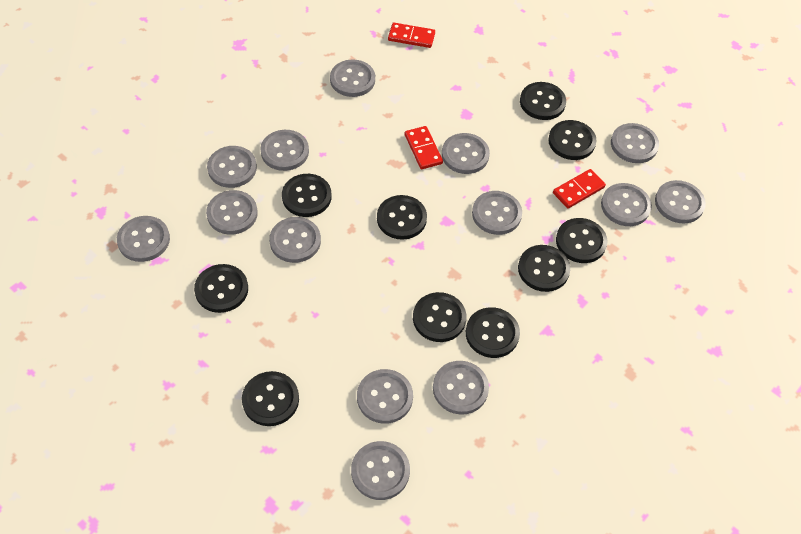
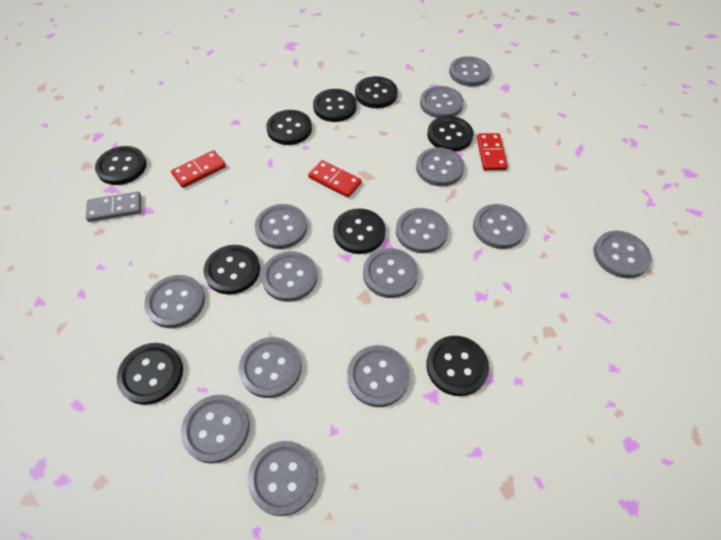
black button: 10 -> 9
grey domino: 0 -> 1

